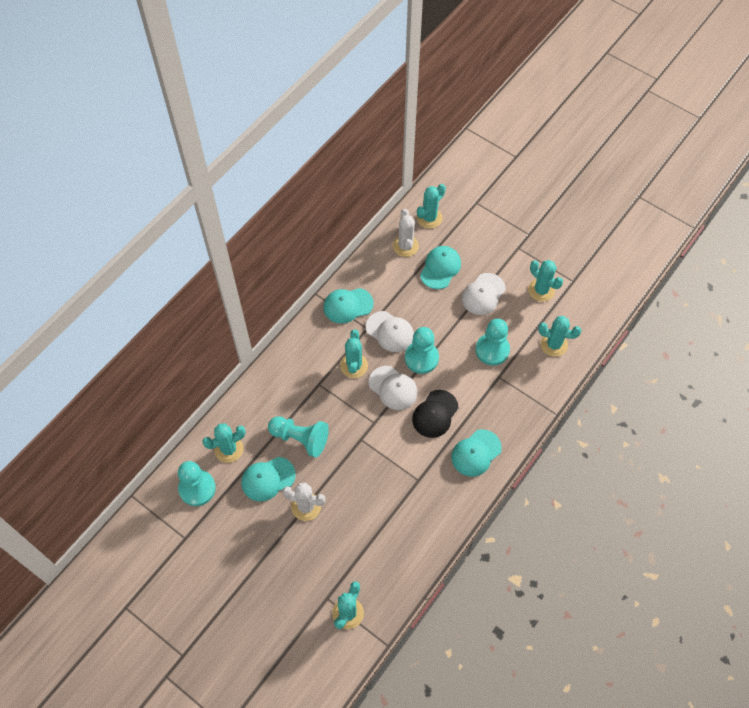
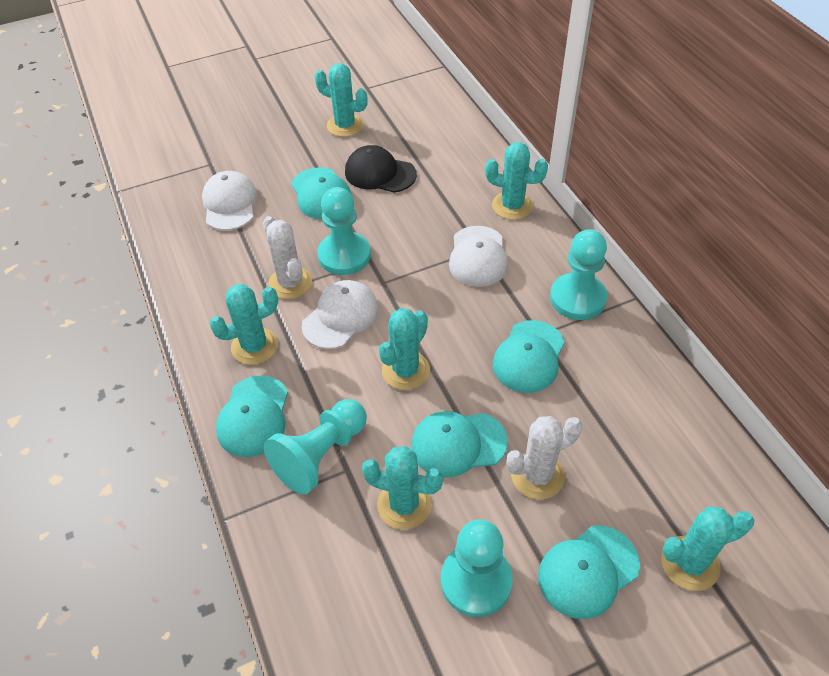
turquoise cap: 4 -> 5

